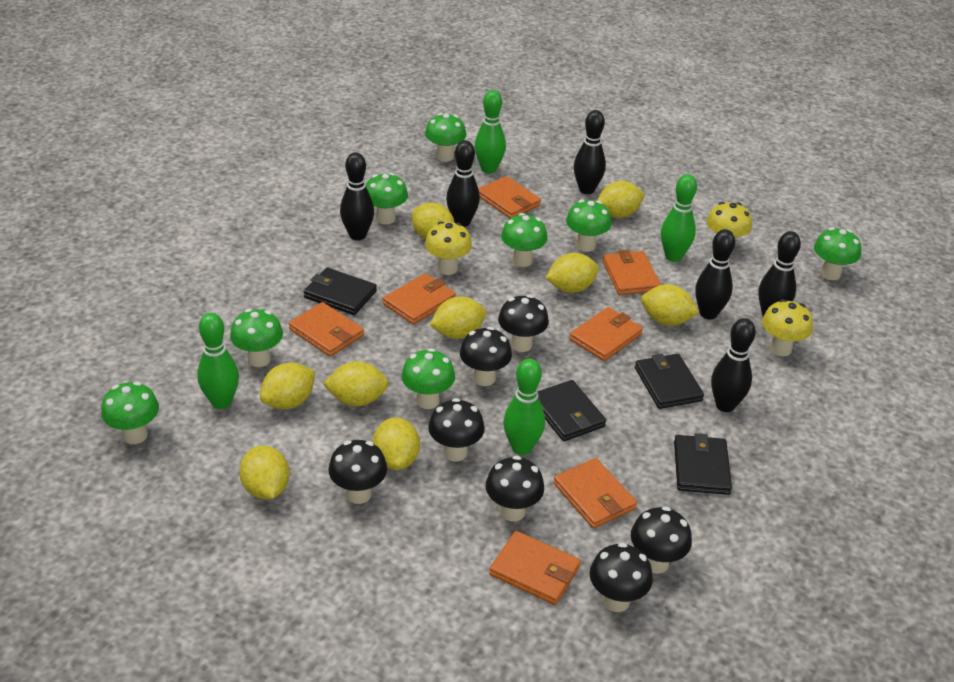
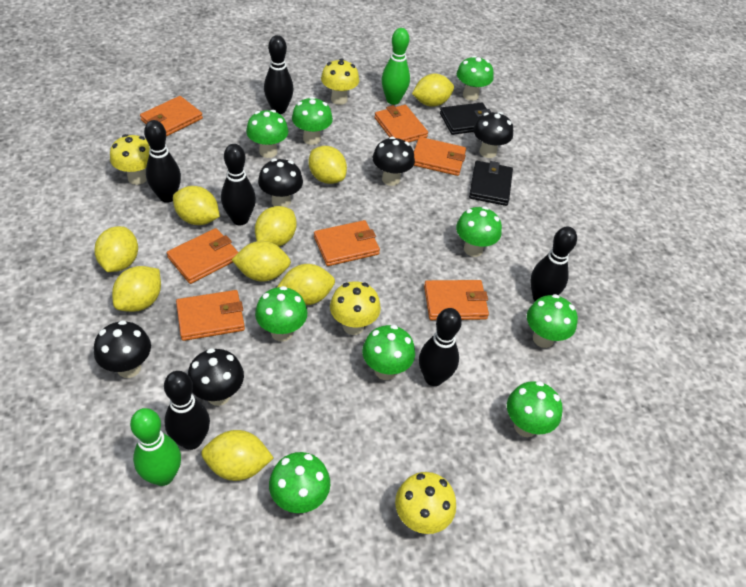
black mushroom: 7 -> 5
black wallet: 4 -> 2
green bowling pin: 4 -> 2
green mushroom: 8 -> 9
yellow mushroom: 3 -> 4

